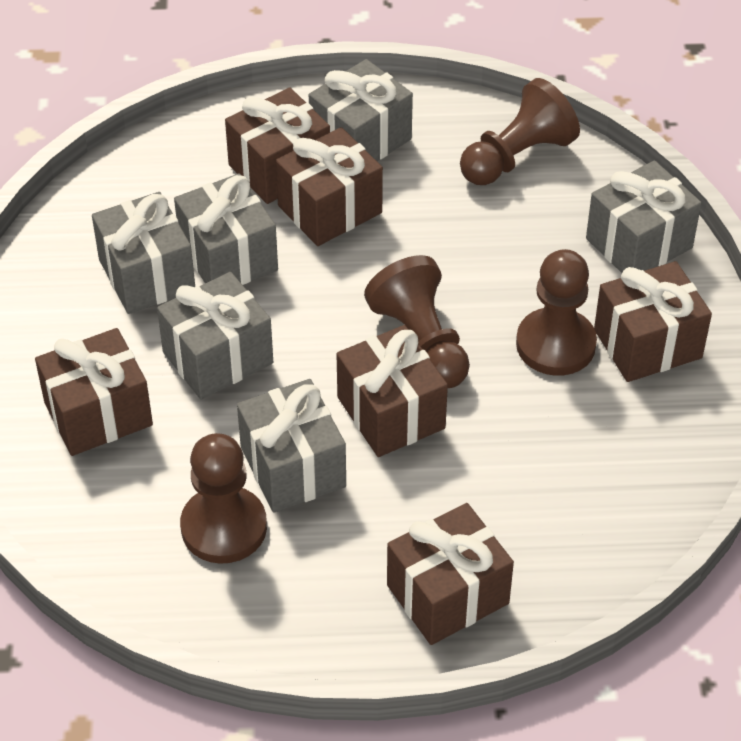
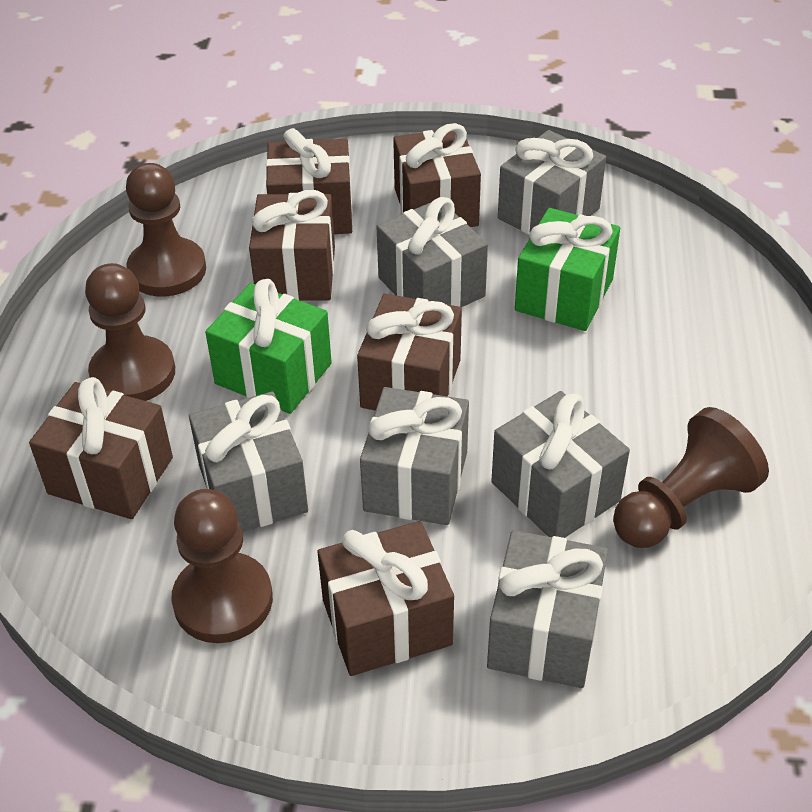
green gift: 0 -> 2

